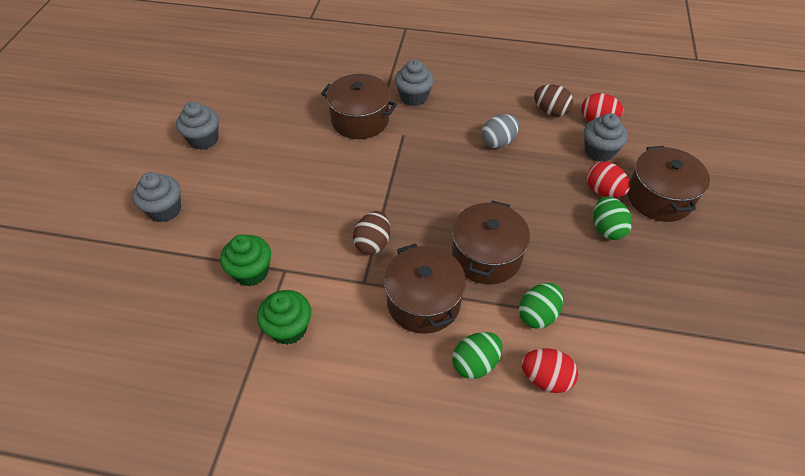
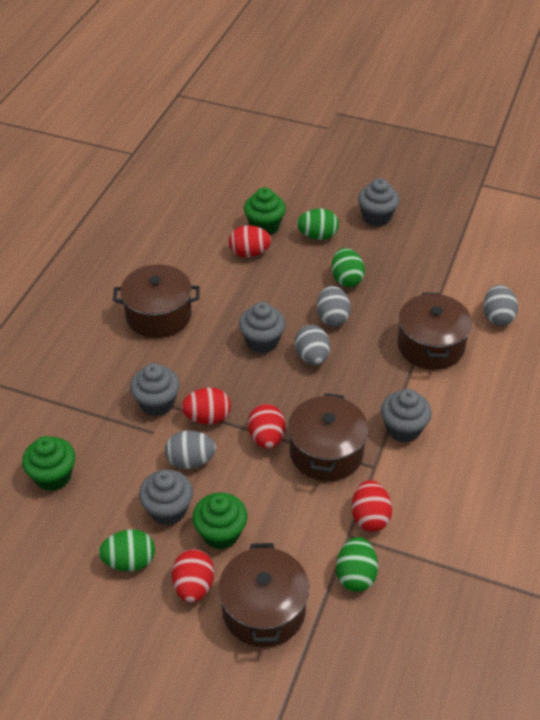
brown egg: 2 -> 0
green cupcake: 2 -> 3
green egg: 3 -> 4
grey cupcake: 4 -> 5
grey egg: 1 -> 4
red egg: 3 -> 5

